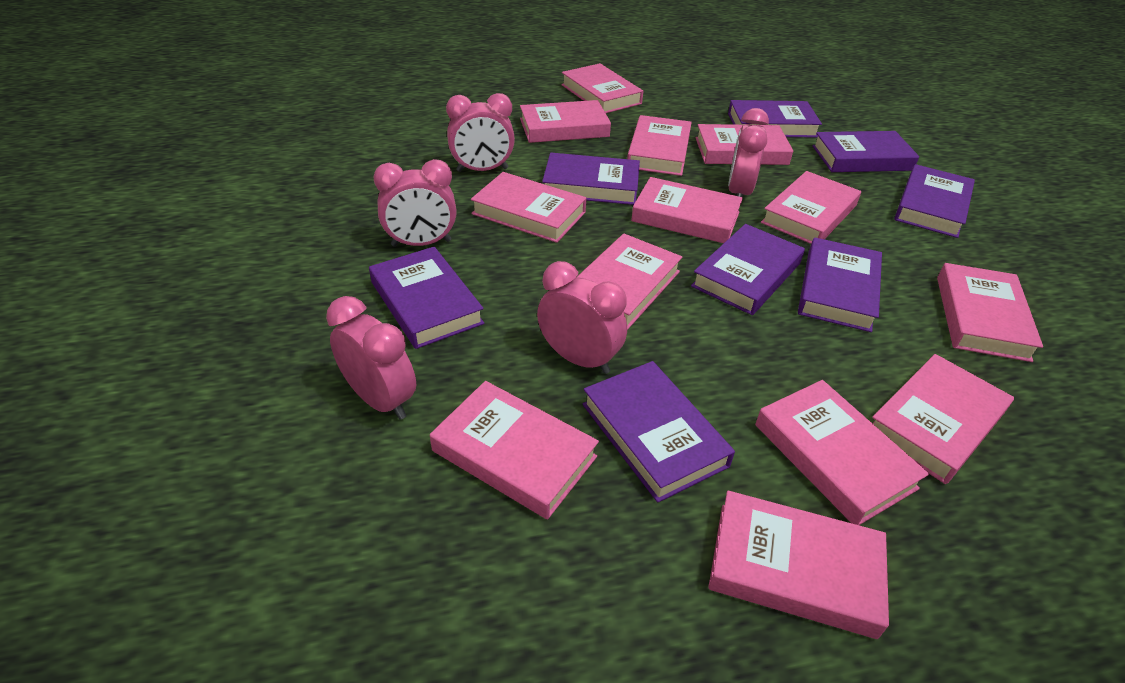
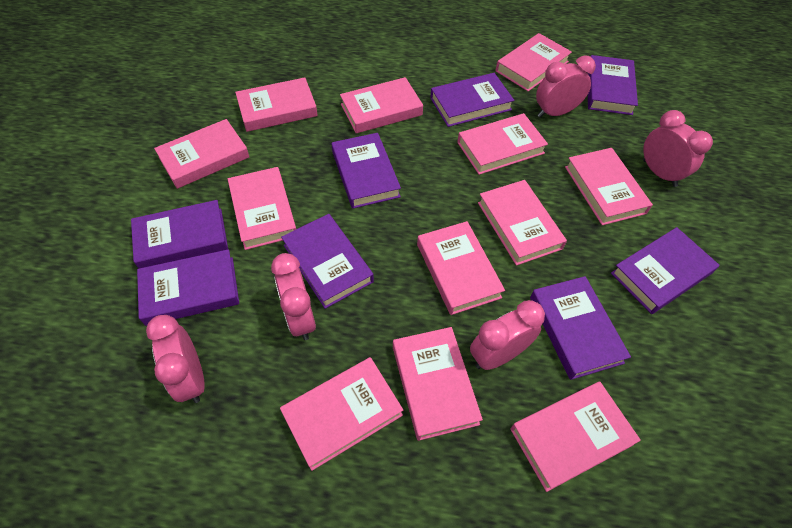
pink book: 13 -> 12

